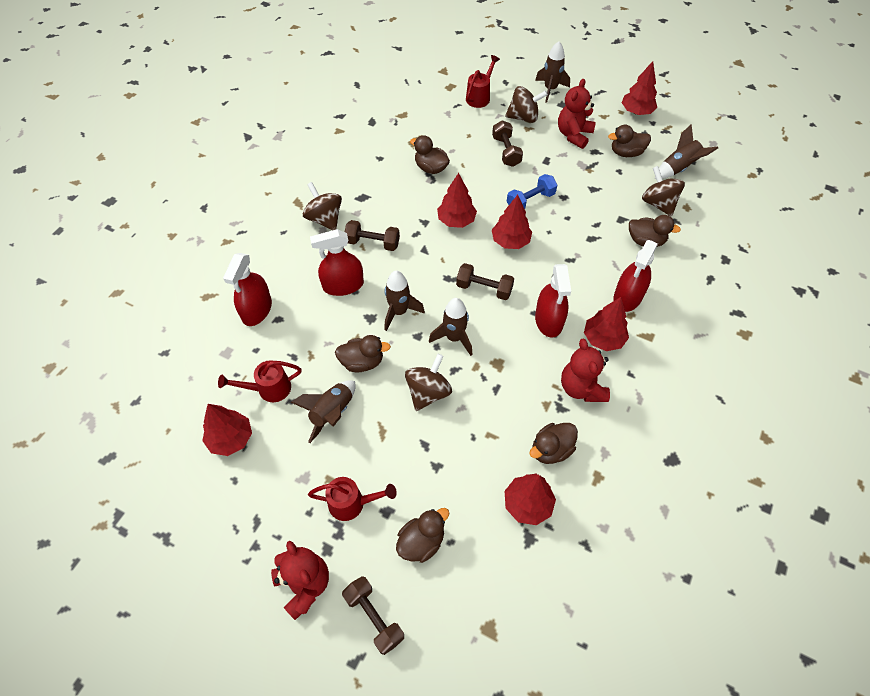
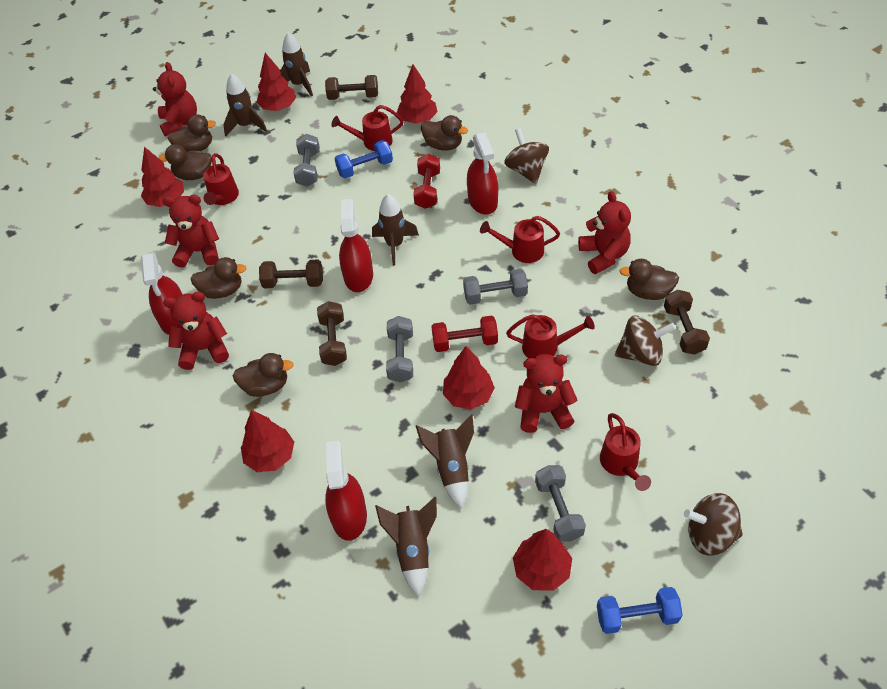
blue dumbbell: 1 -> 2
brown spinning top: 4 -> 3
grey dumbbell: 0 -> 4
red dumbbell: 0 -> 2
red teddy bear: 3 -> 5
red watering can: 3 -> 5

